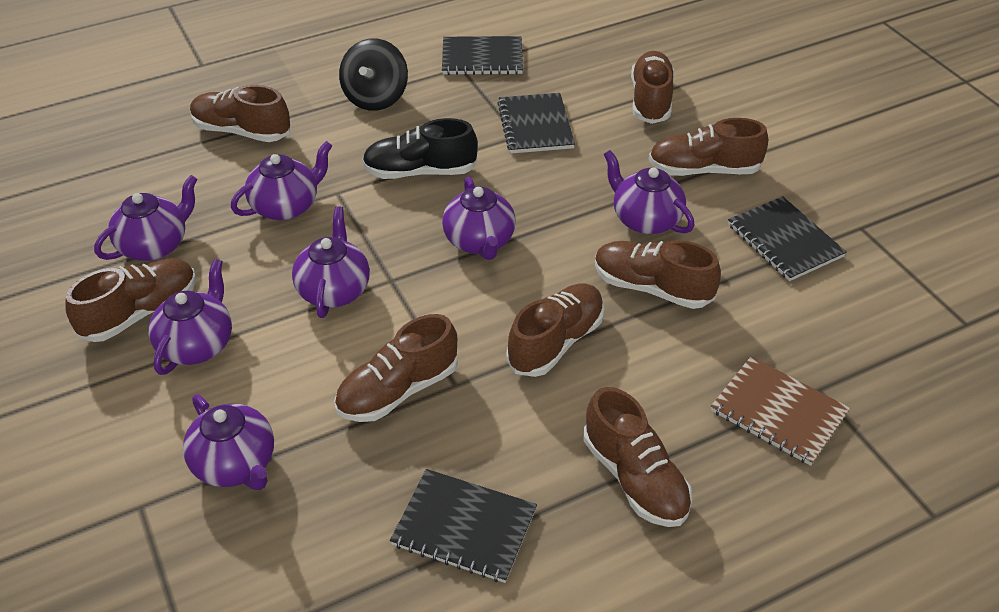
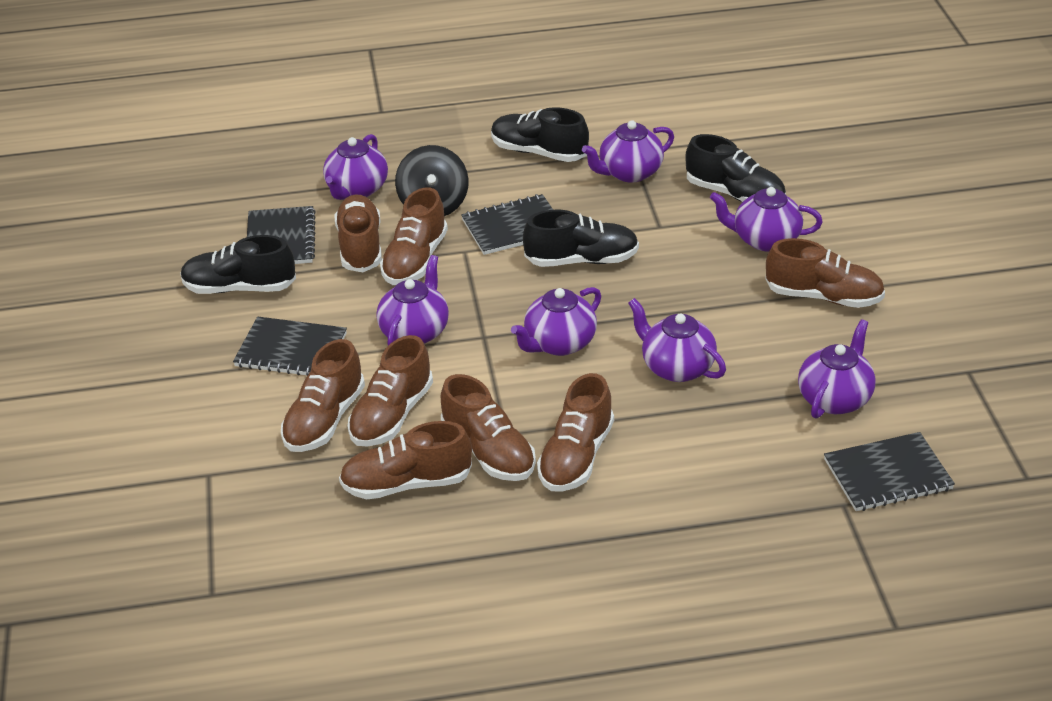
black shoe: 1 -> 4
brown notebook: 1 -> 0

